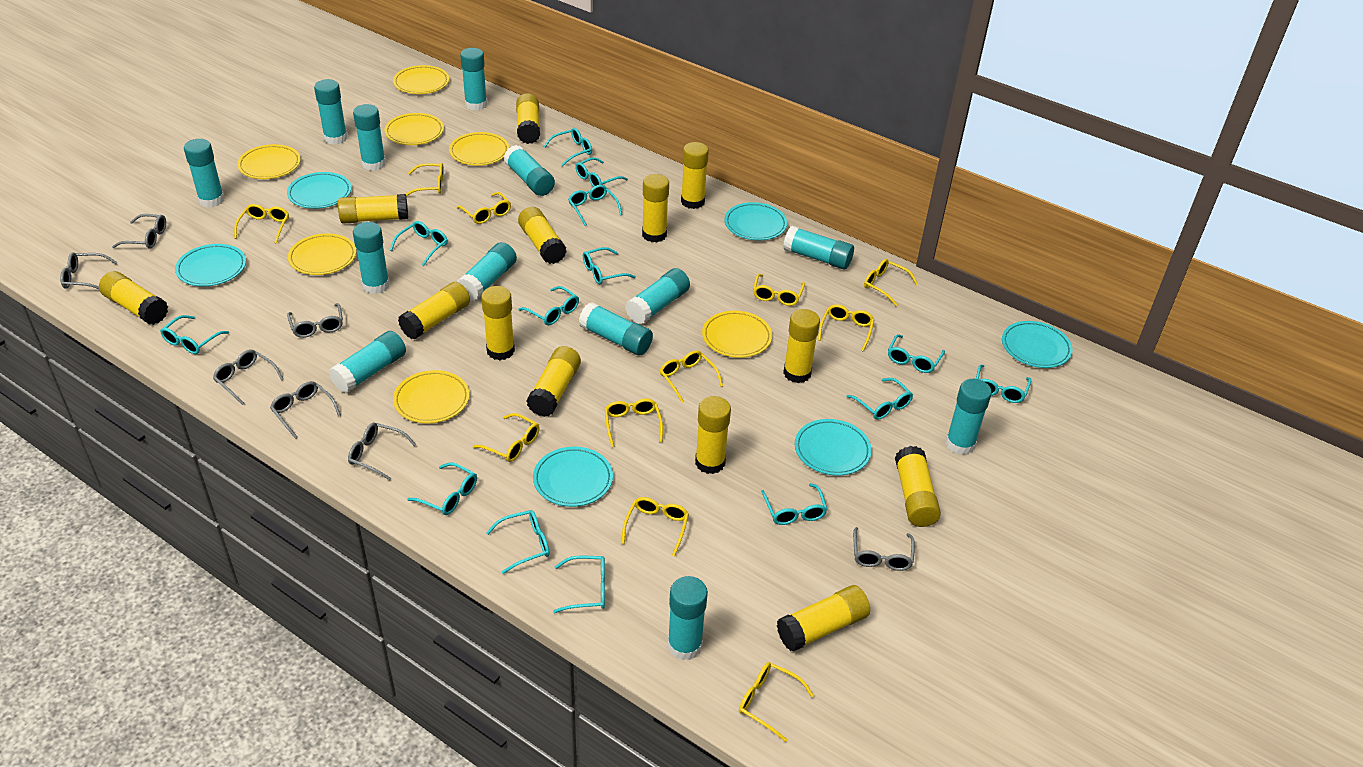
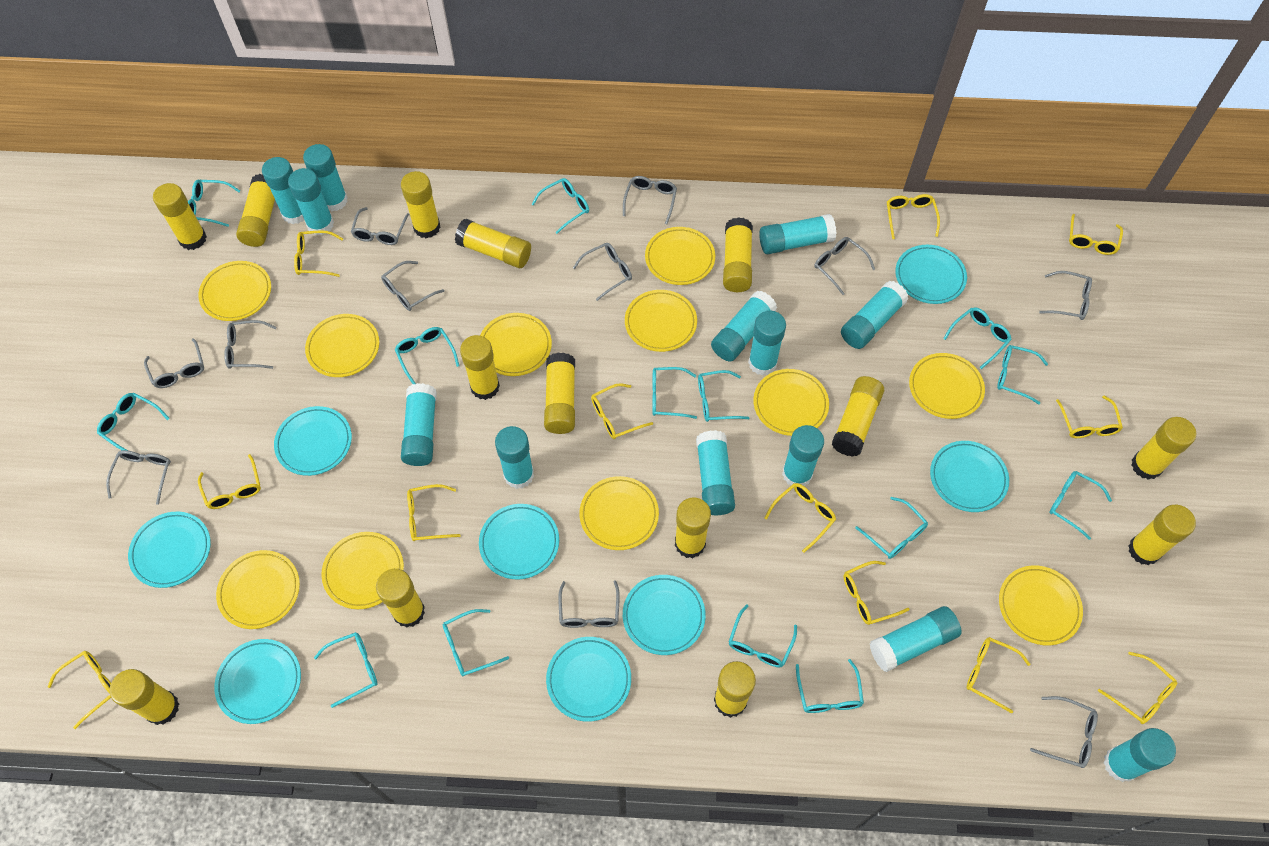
grey glasses: 7 -> 11
turquoise plate: 6 -> 8
yellow glasses: 11 -> 12
yellow glue stick: 13 -> 14
yellow plate: 7 -> 11

